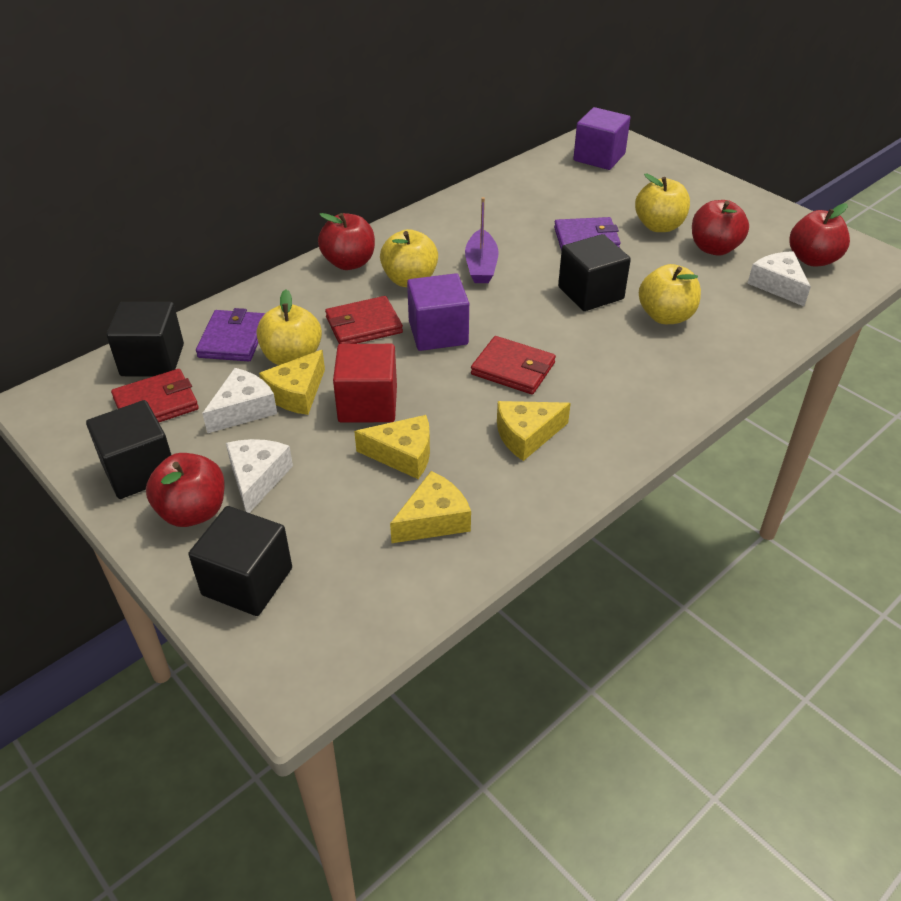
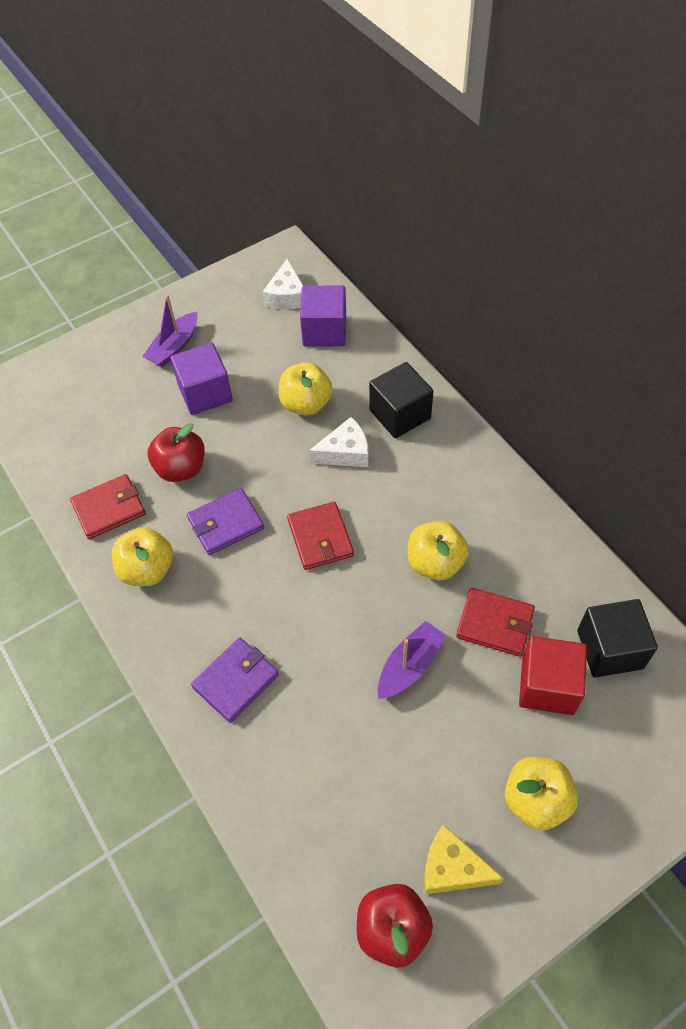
black cube: 4 -> 2
purple boat: 1 -> 2
red apple: 4 -> 2
white cheese: 3 -> 2
yellow cheese: 4 -> 1

